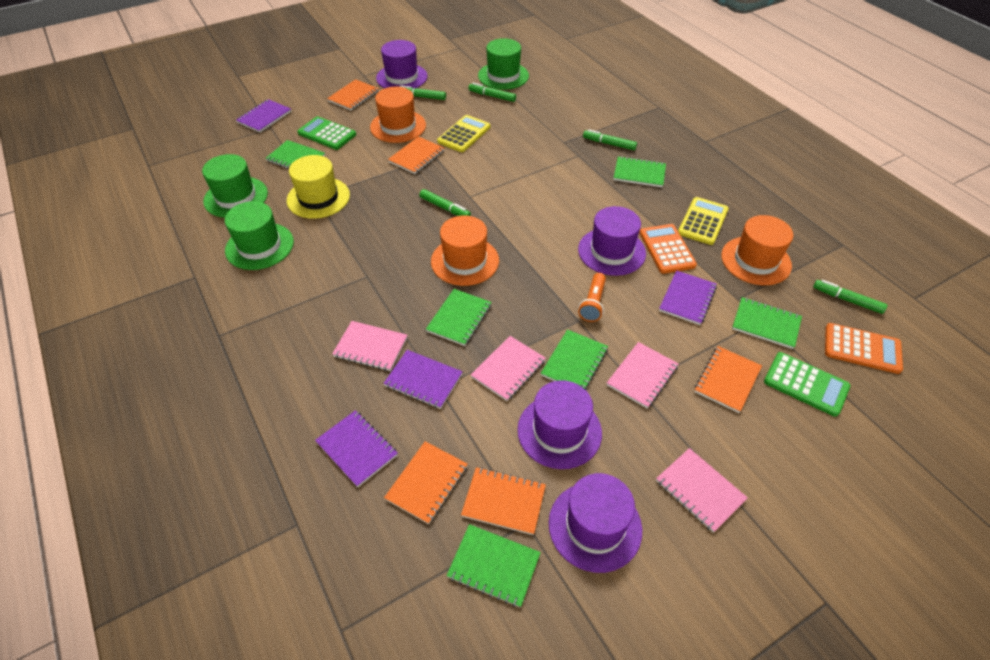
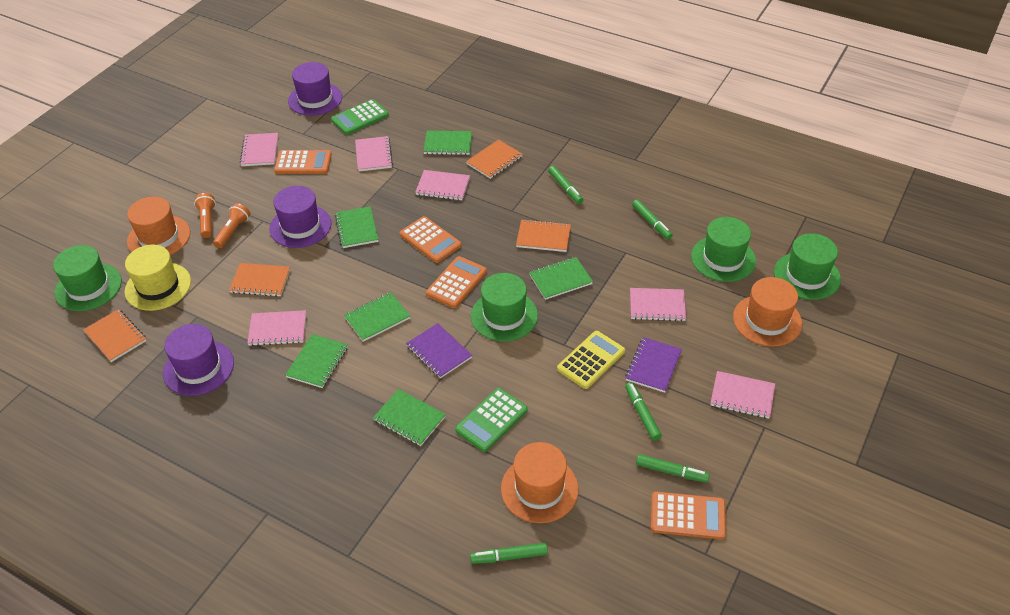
green hat: 3 -> 4
orange calculator: 2 -> 4
orange flashlight: 1 -> 2
orange notebook: 5 -> 4
pink notebook: 4 -> 6
purple hat: 4 -> 3
purple notebook: 4 -> 2
yellow calculator: 2 -> 1

